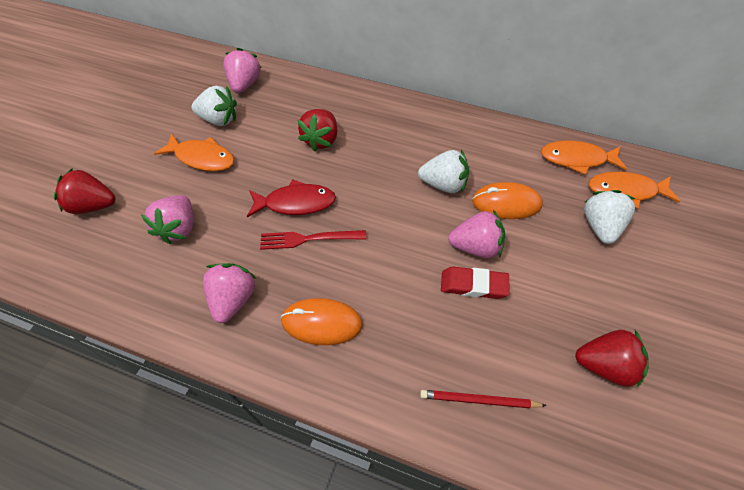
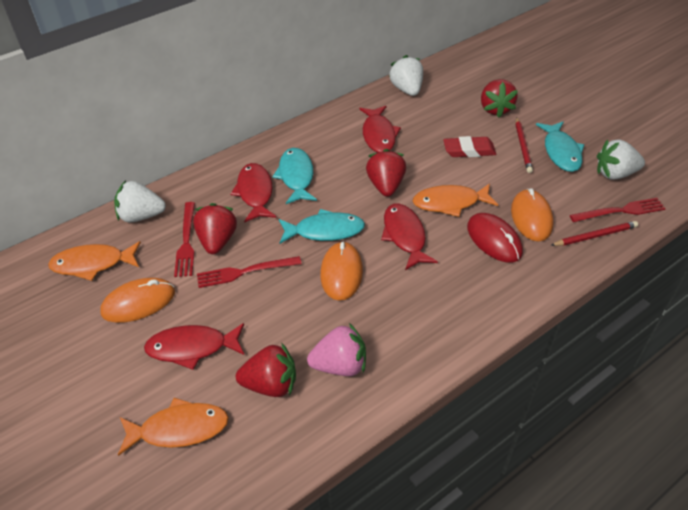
orange mouse: 2 -> 3
pink strawberry: 4 -> 1
red fish: 1 -> 4
red fork: 1 -> 3
red mouse: 0 -> 1
red pencil: 1 -> 2
red strawberry: 3 -> 4
turquoise fish: 0 -> 3

